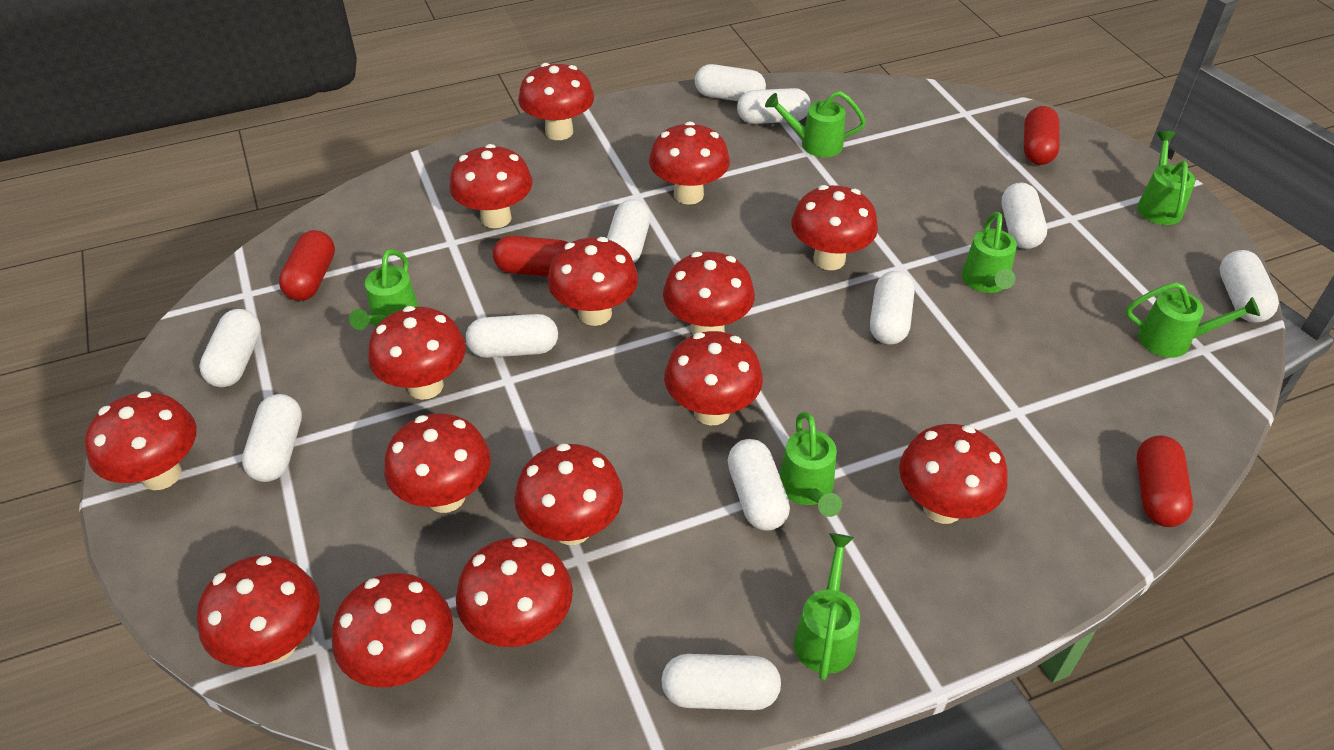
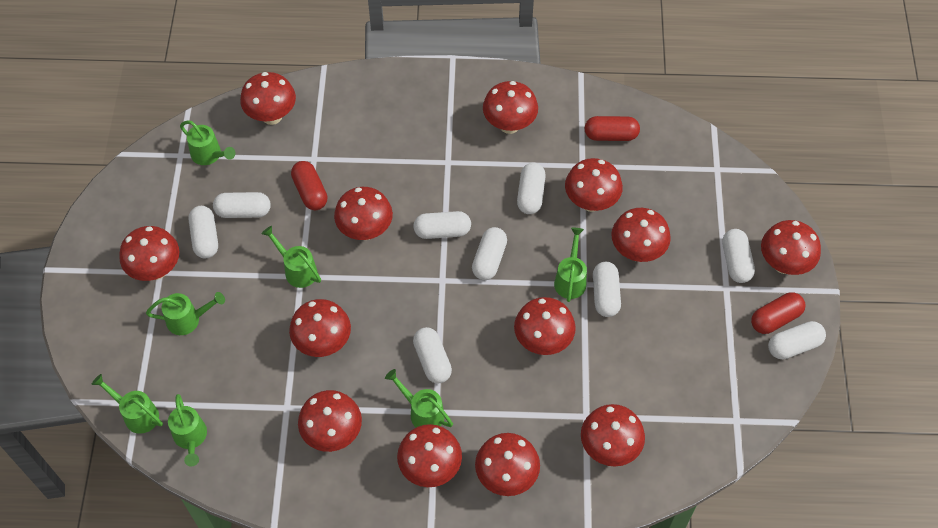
red capsule: 4 -> 3
red mushroom: 15 -> 13
white capsule: 11 -> 9

